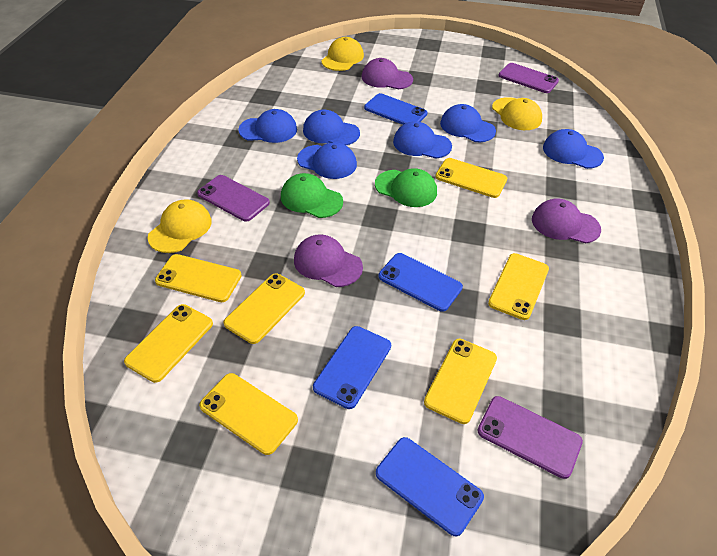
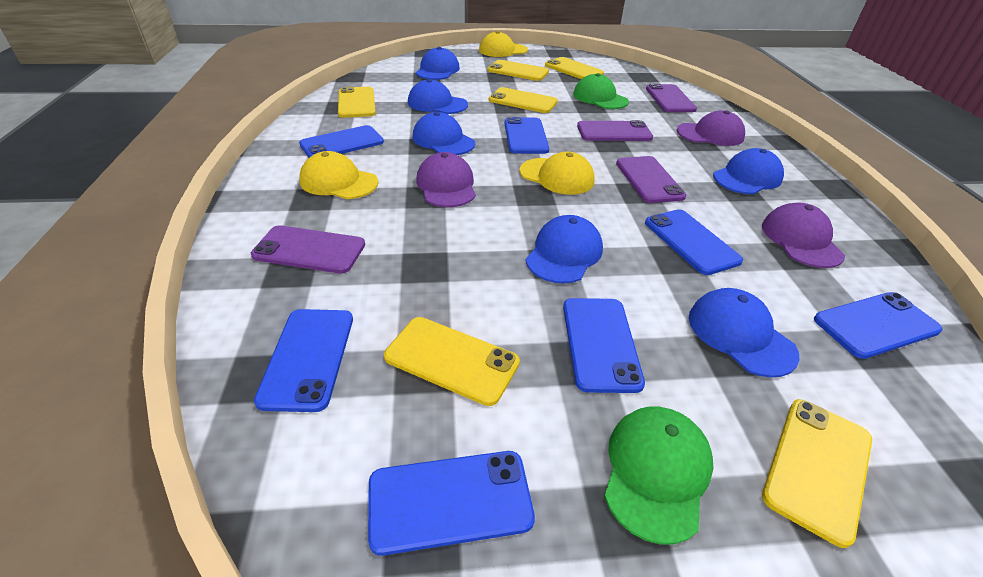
blue phone: 4 -> 7
purple phone: 3 -> 4
yellow phone: 7 -> 6

